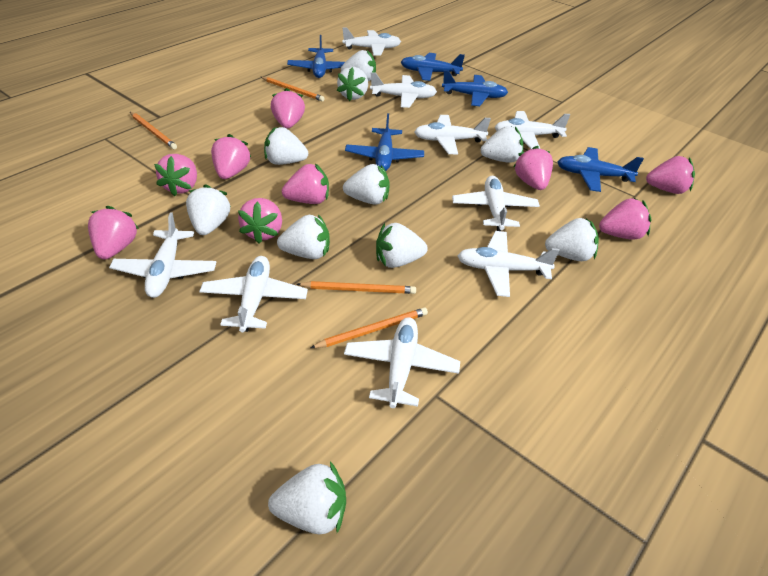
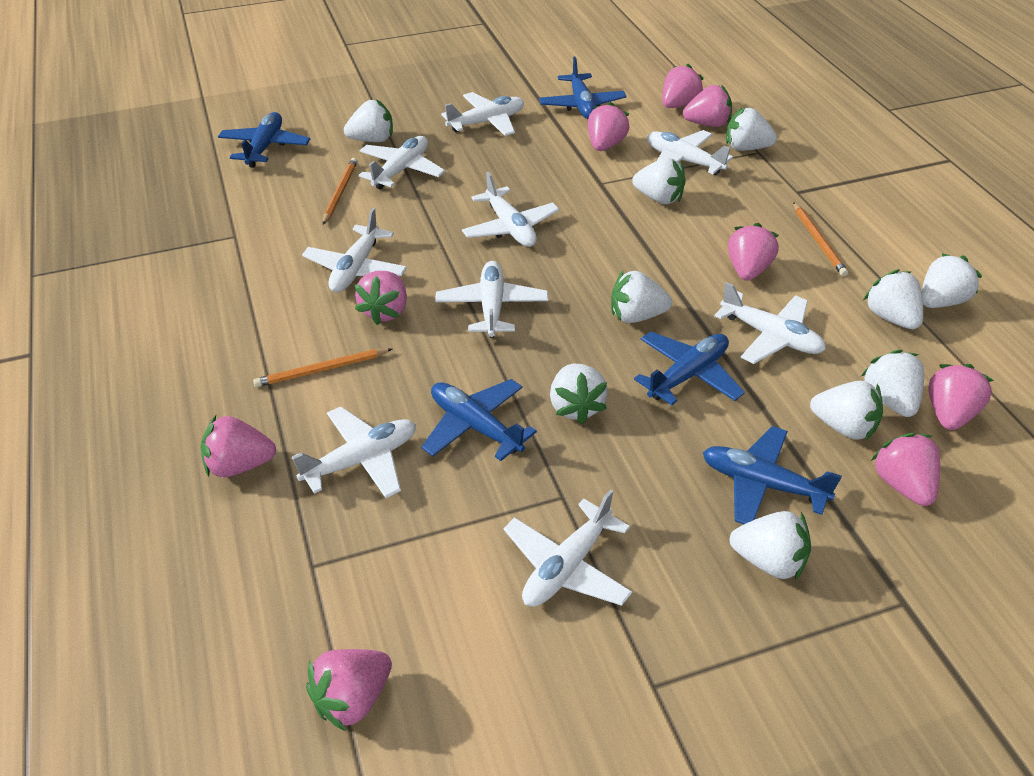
orange pencil: 4 -> 3

